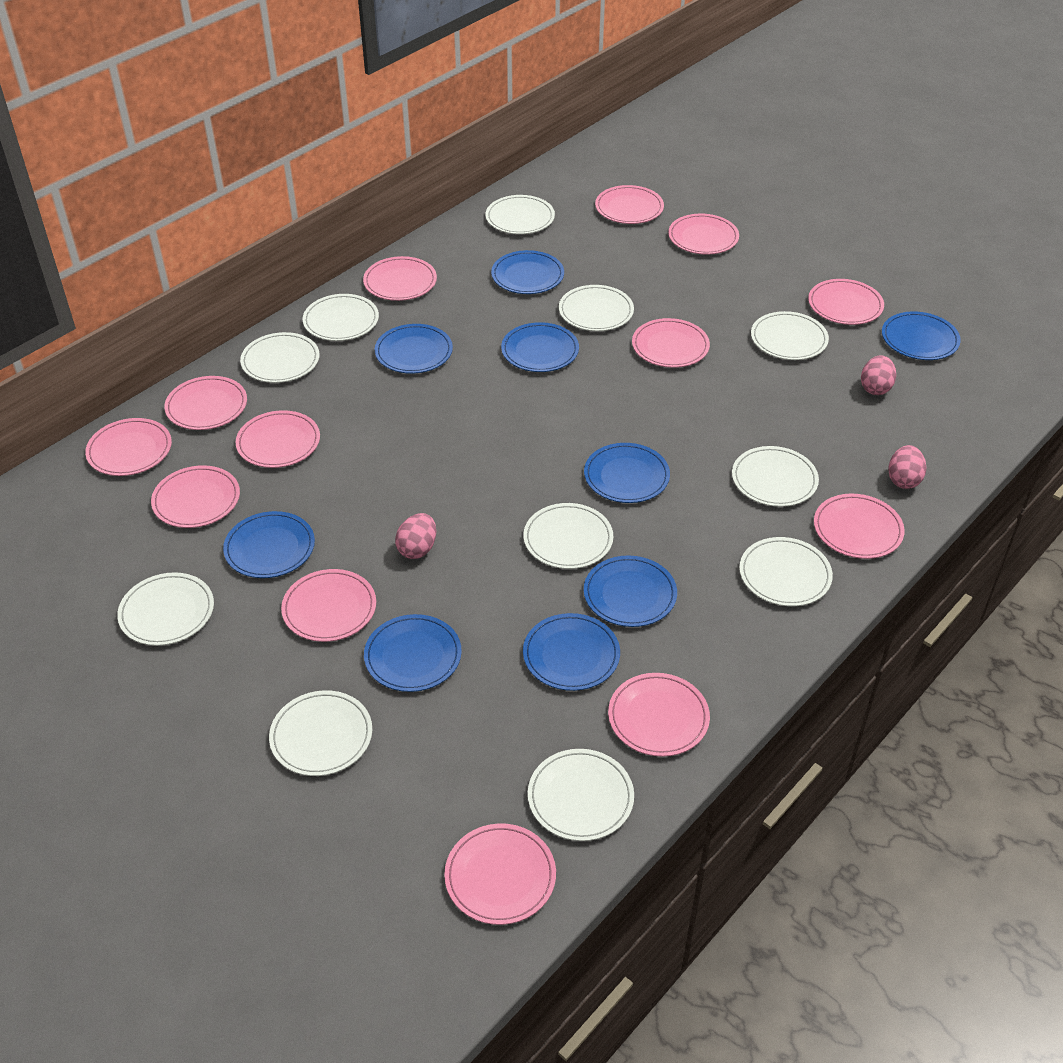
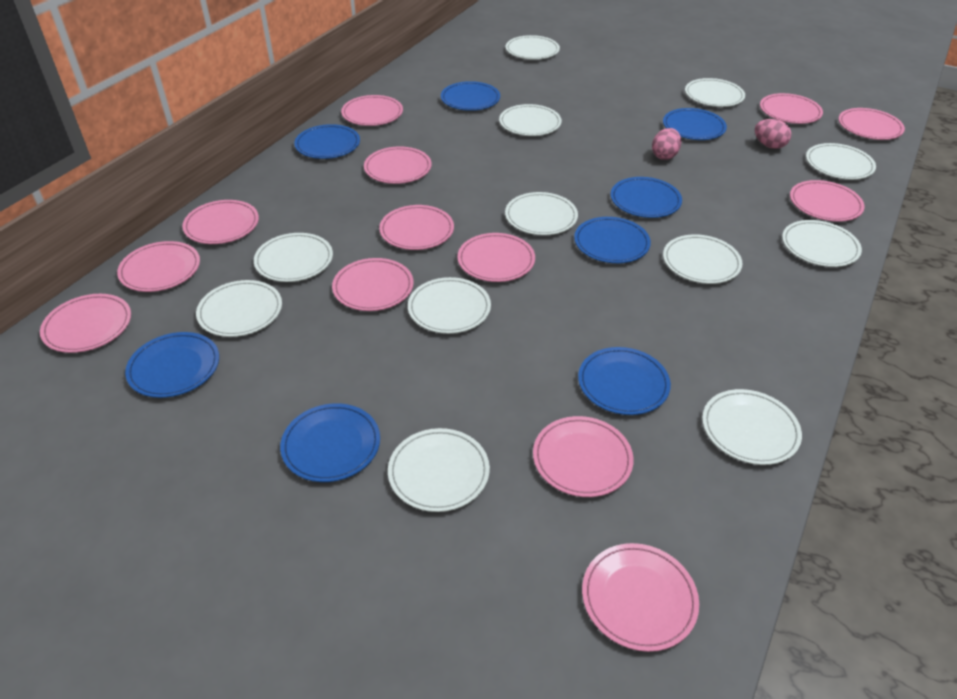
blue plate: 9 -> 8
pink egg: 3 -> 2
white plate: 11 -> 12

